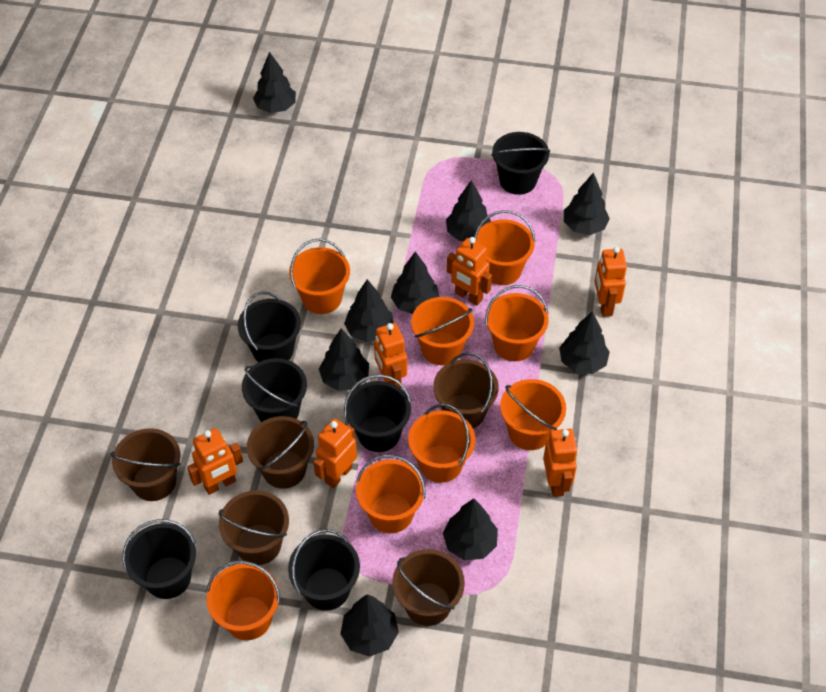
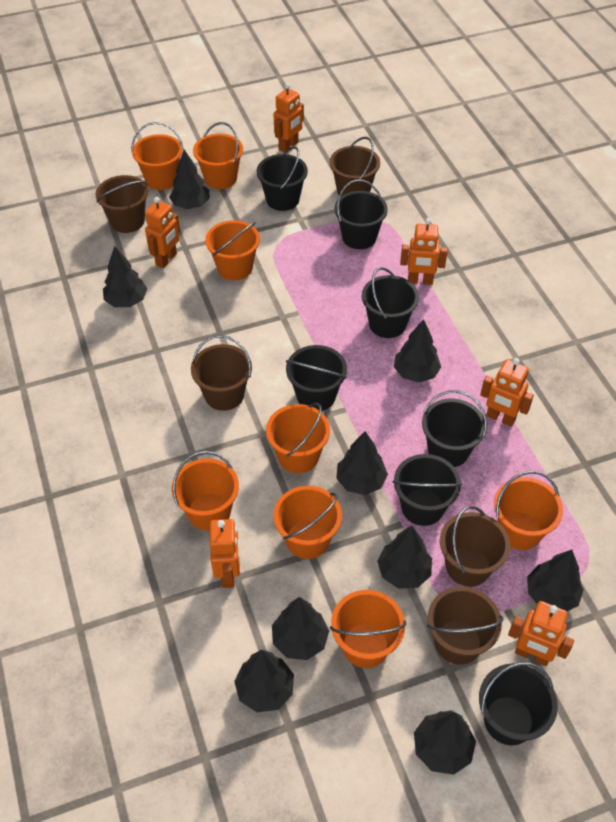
black bucket: 6 -> 7

